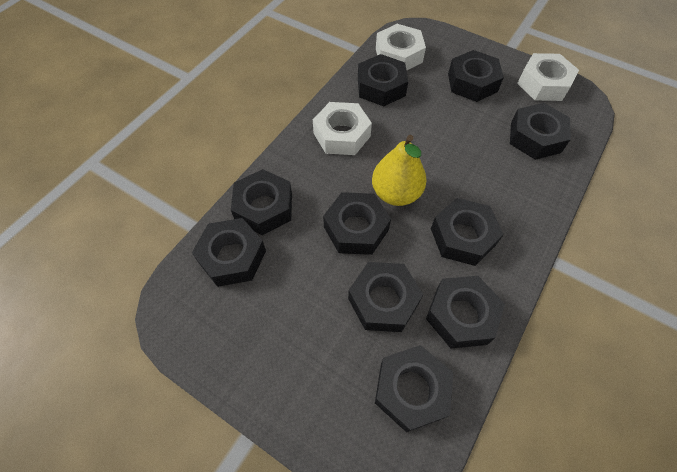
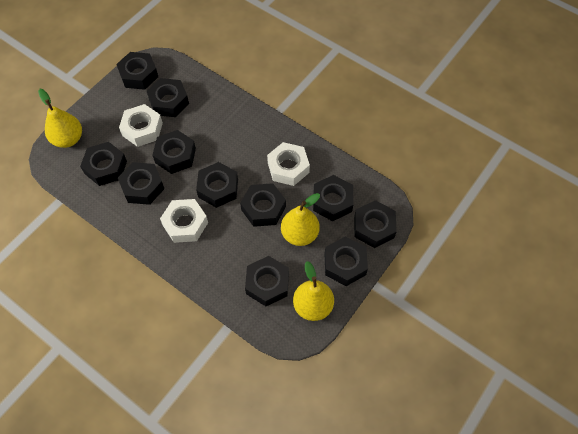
black nut: 10 -> 11
yellow pear: 1 -> 3

